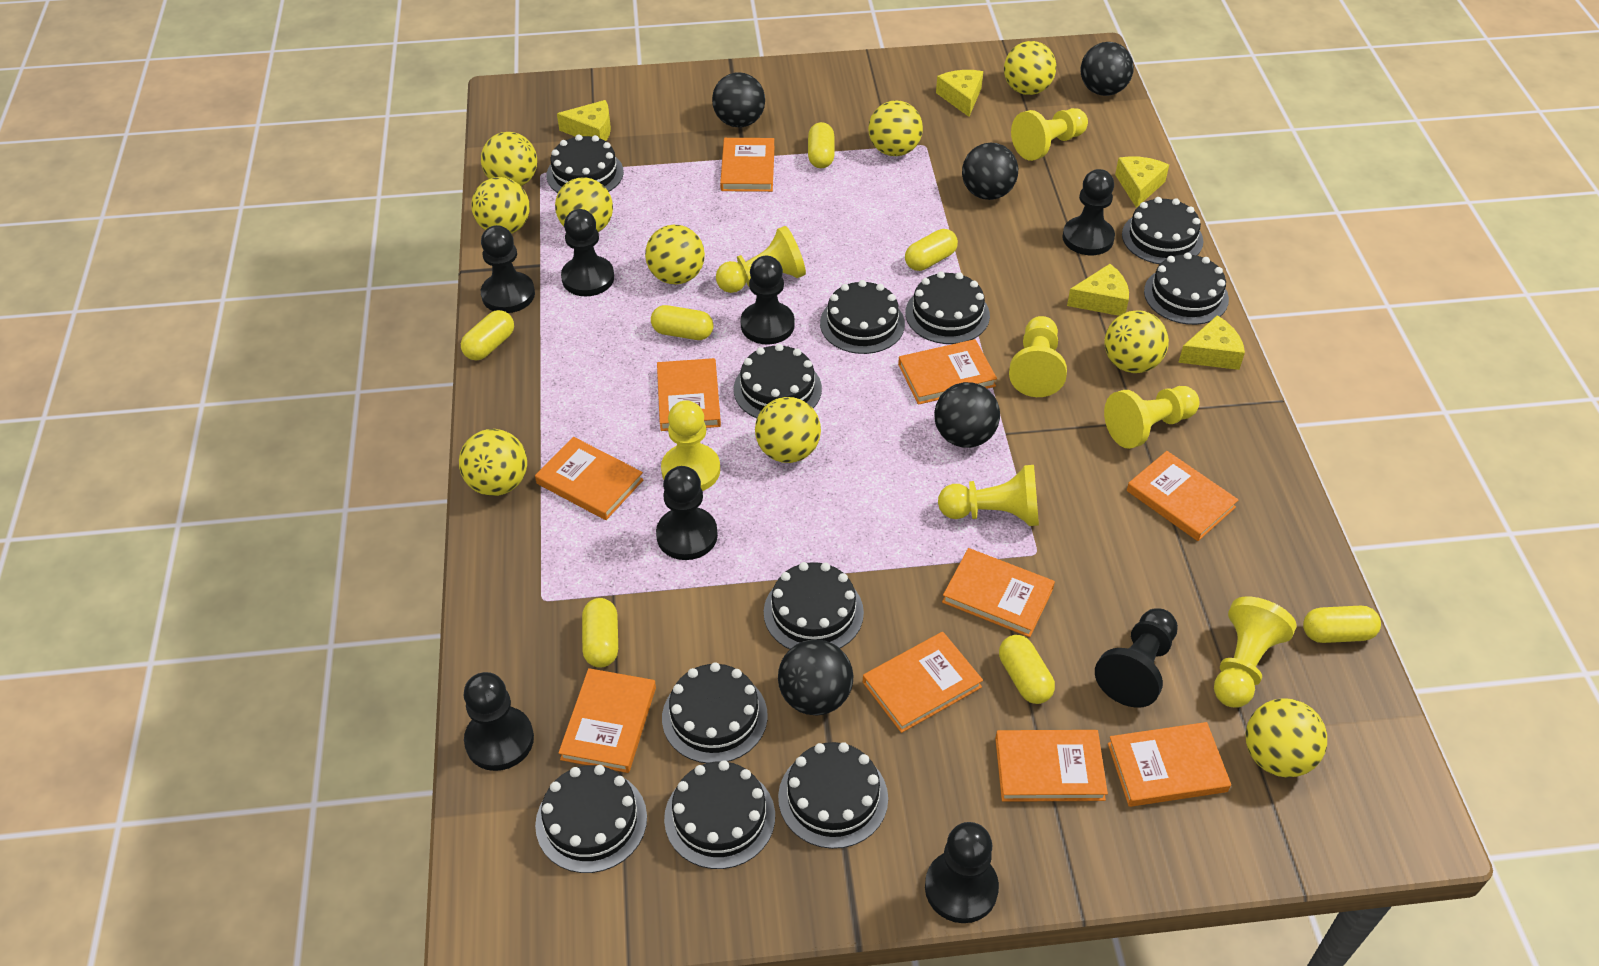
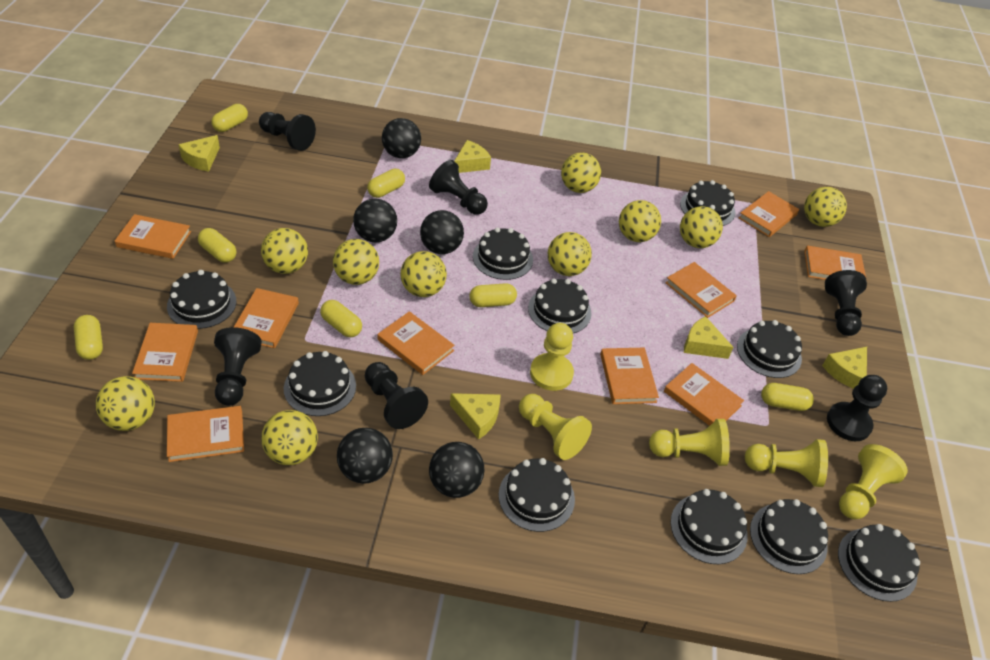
black cake: 11 -> 10
black pawn: 8 -> 6
yellow pawn: 7 -> 5

